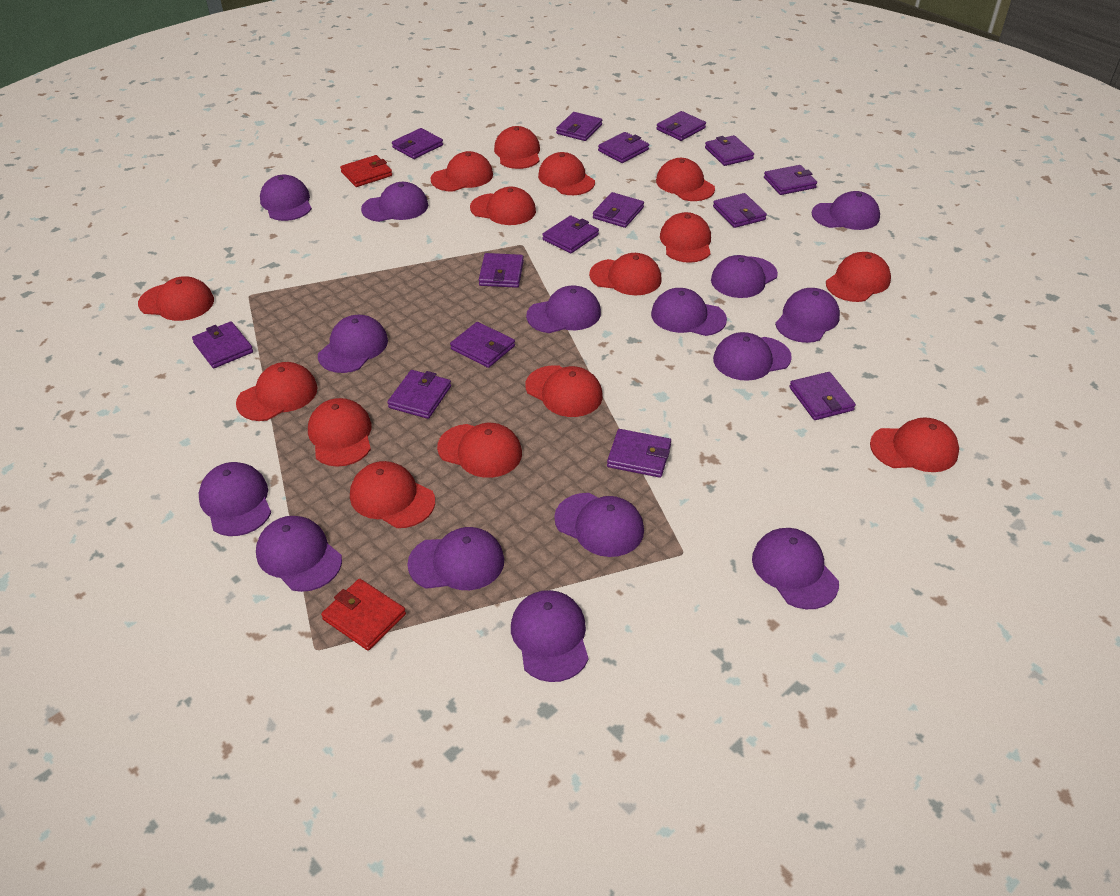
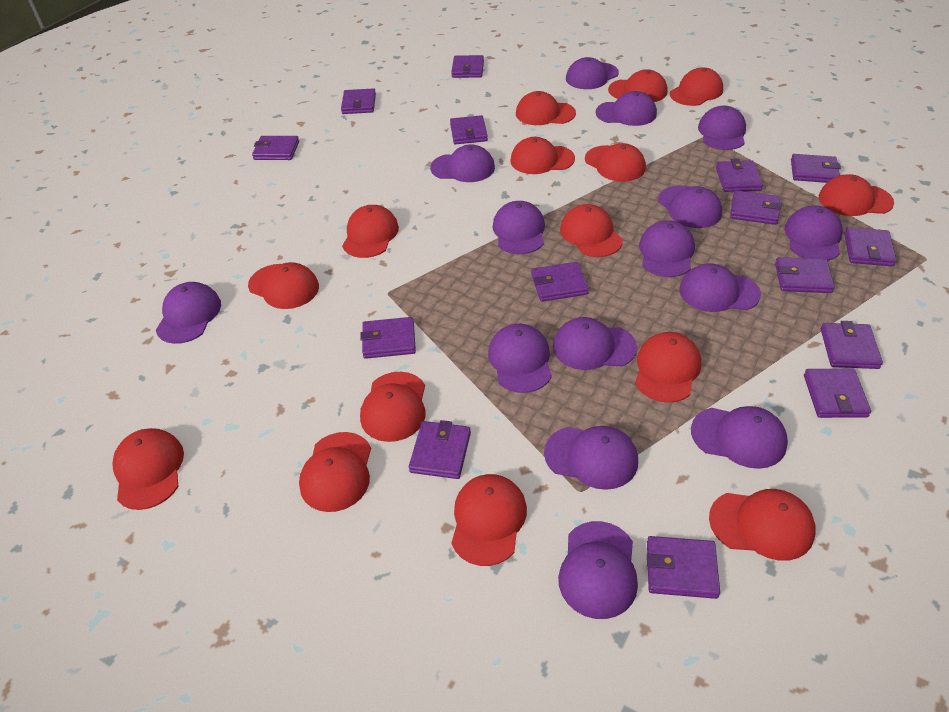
red wallet: 2 -> 0

